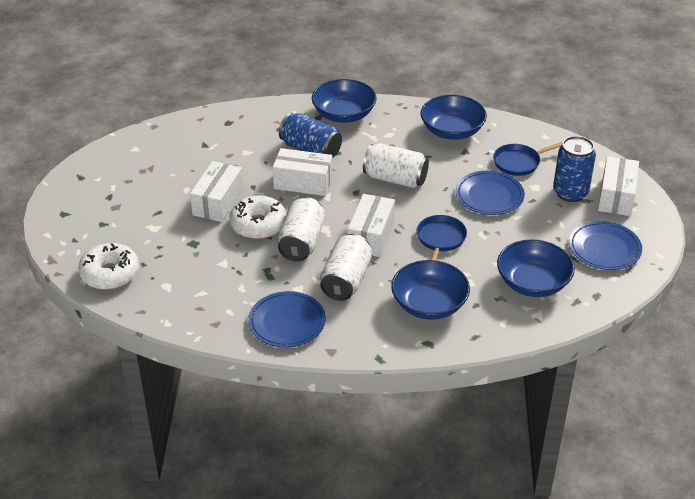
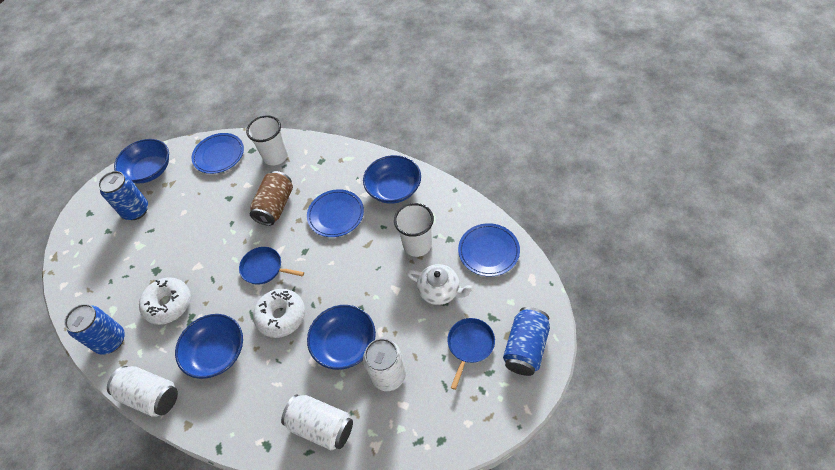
blue can: 2 -> 3
brown can: 0 -> 1
white box: 4 -> 0
white cup: 0 -> 2
white teapot: 0 -> 1

